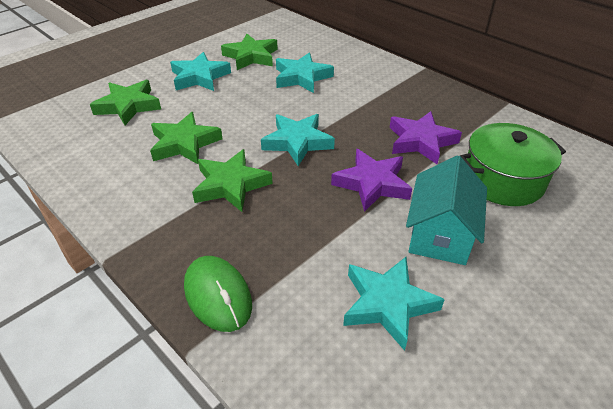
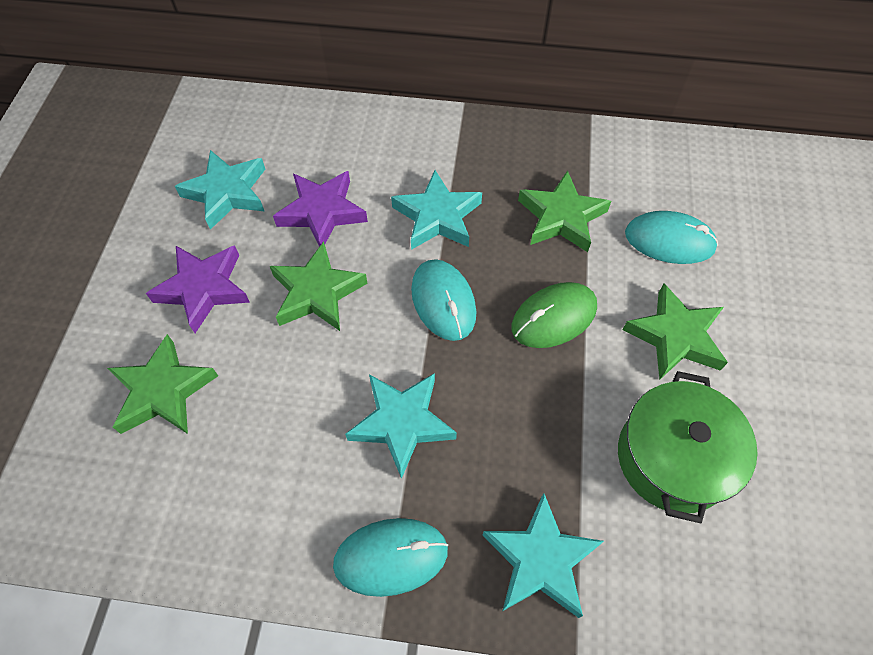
turquoise house: 1 -> 0
turquoise mouse: 0 -> 3

